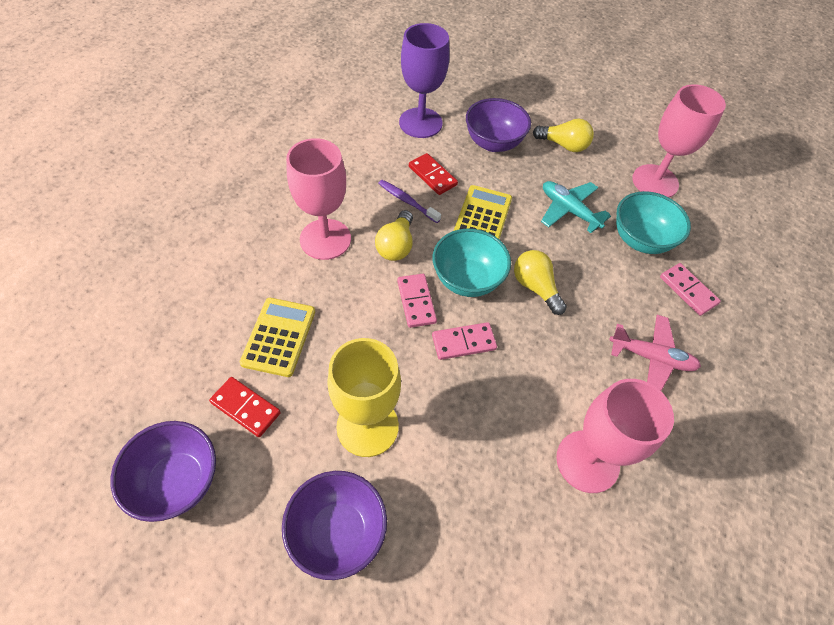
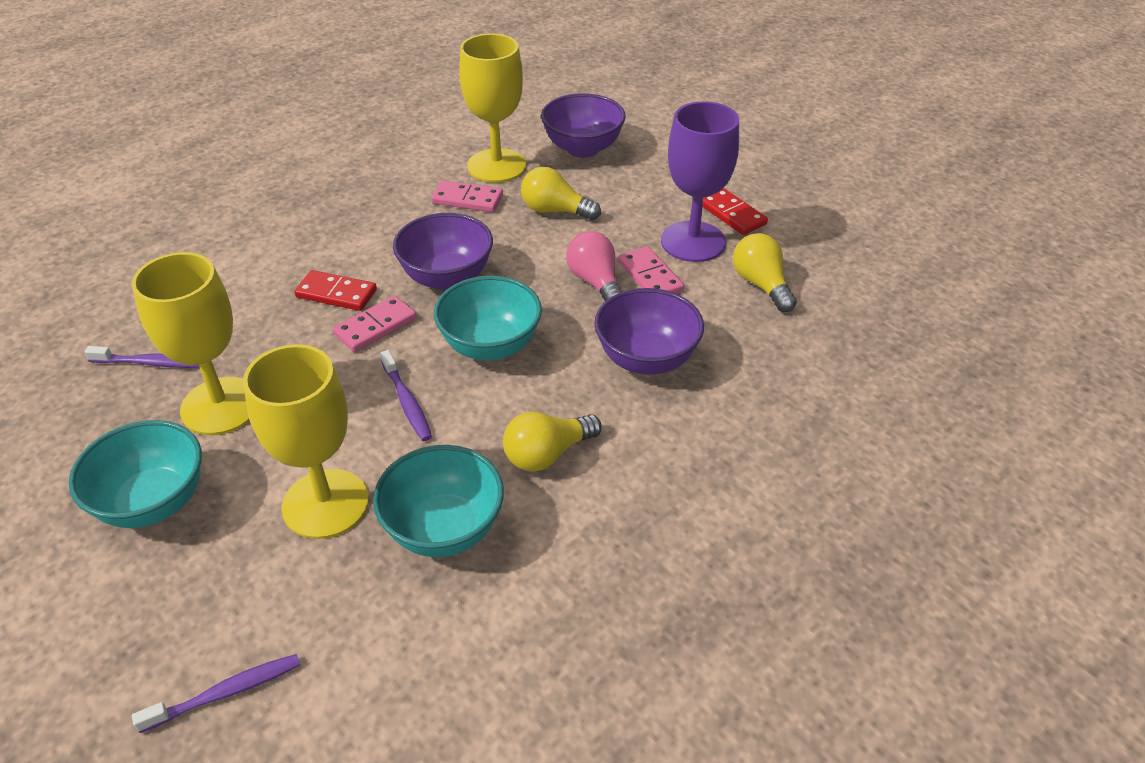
pink goblet: 3 -> 0
pink light bulb: 0 -> 1
pink plane: 1 -> 0
purple toothbrush: 1 -> 3
turquoise bowl: 2 -> 3
turquoise plane: 1 -> 0
yellow calculator: 2 -> 0
yellow goblet: 1 -> 3

